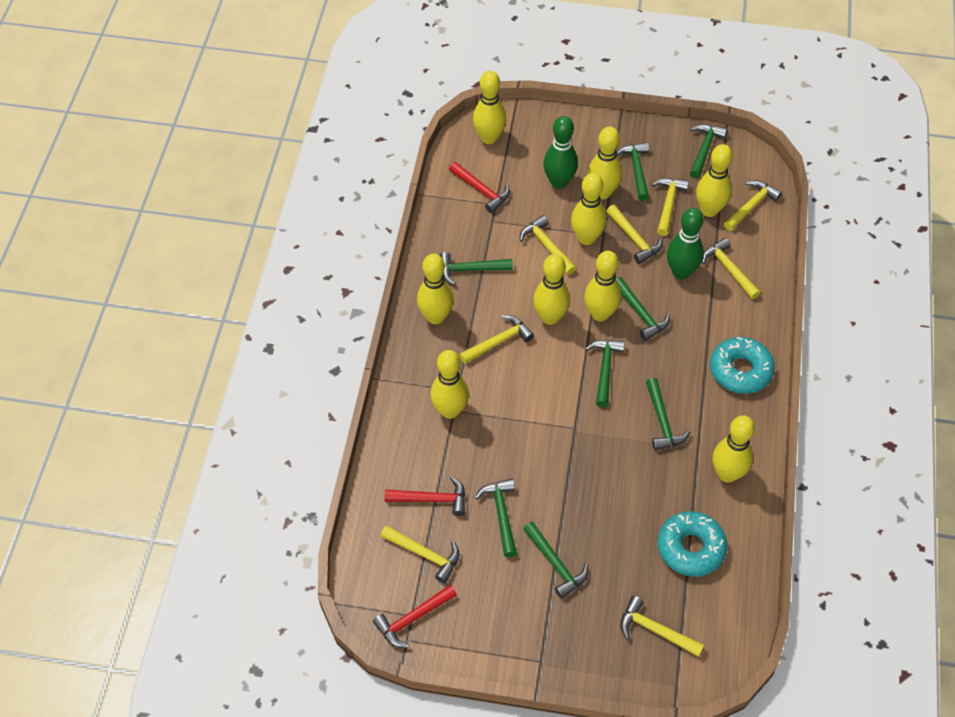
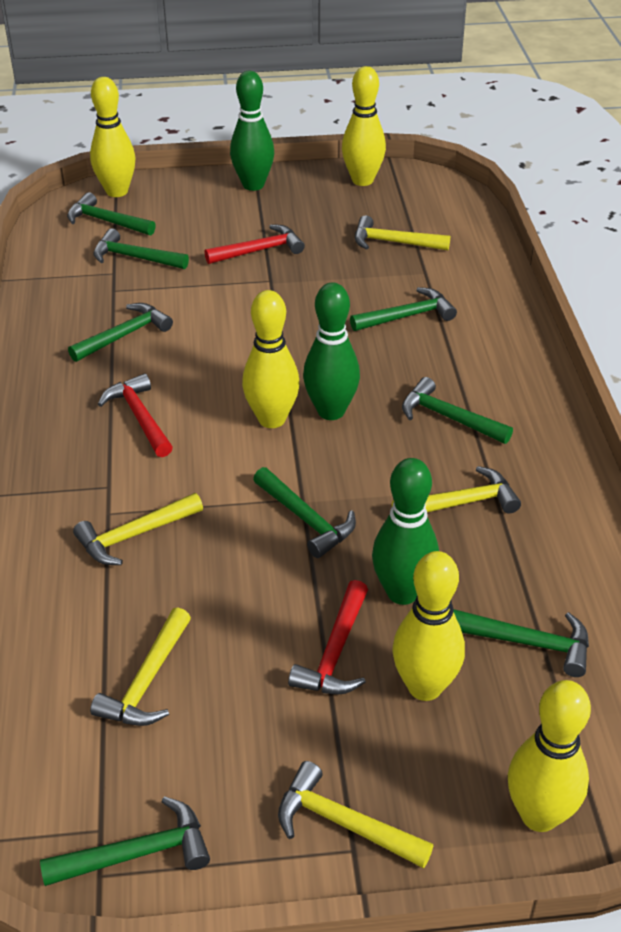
green bowling pin: 2 -> 3
turquoise donut: 2 -> 0
yellow bowling pin: 9 -> 5
yellow hammer: 8 -> 5

